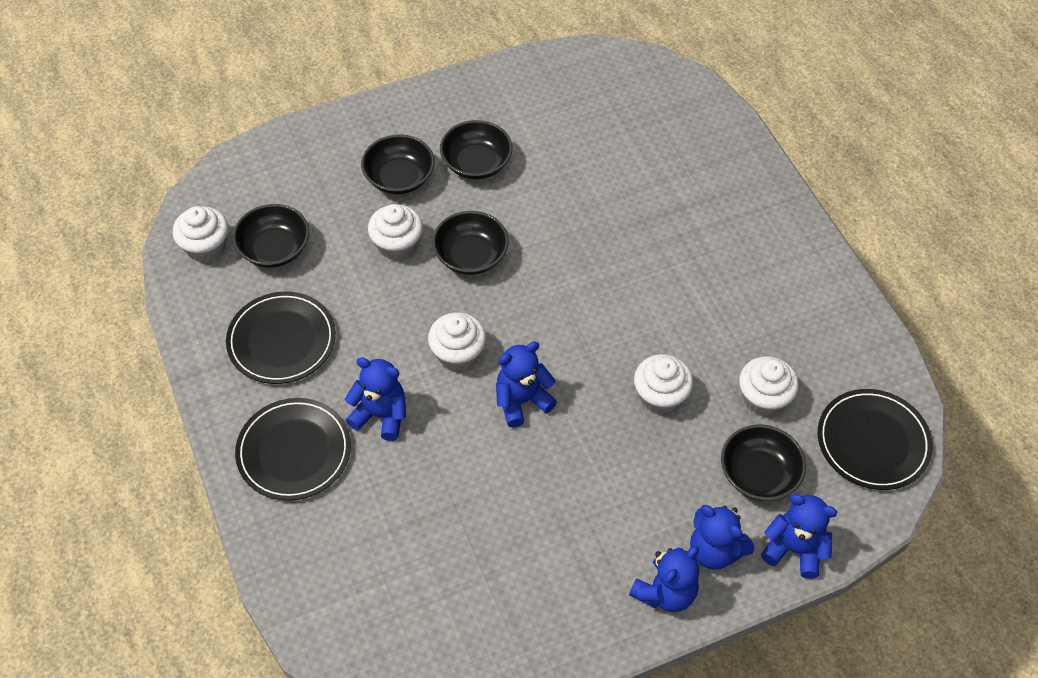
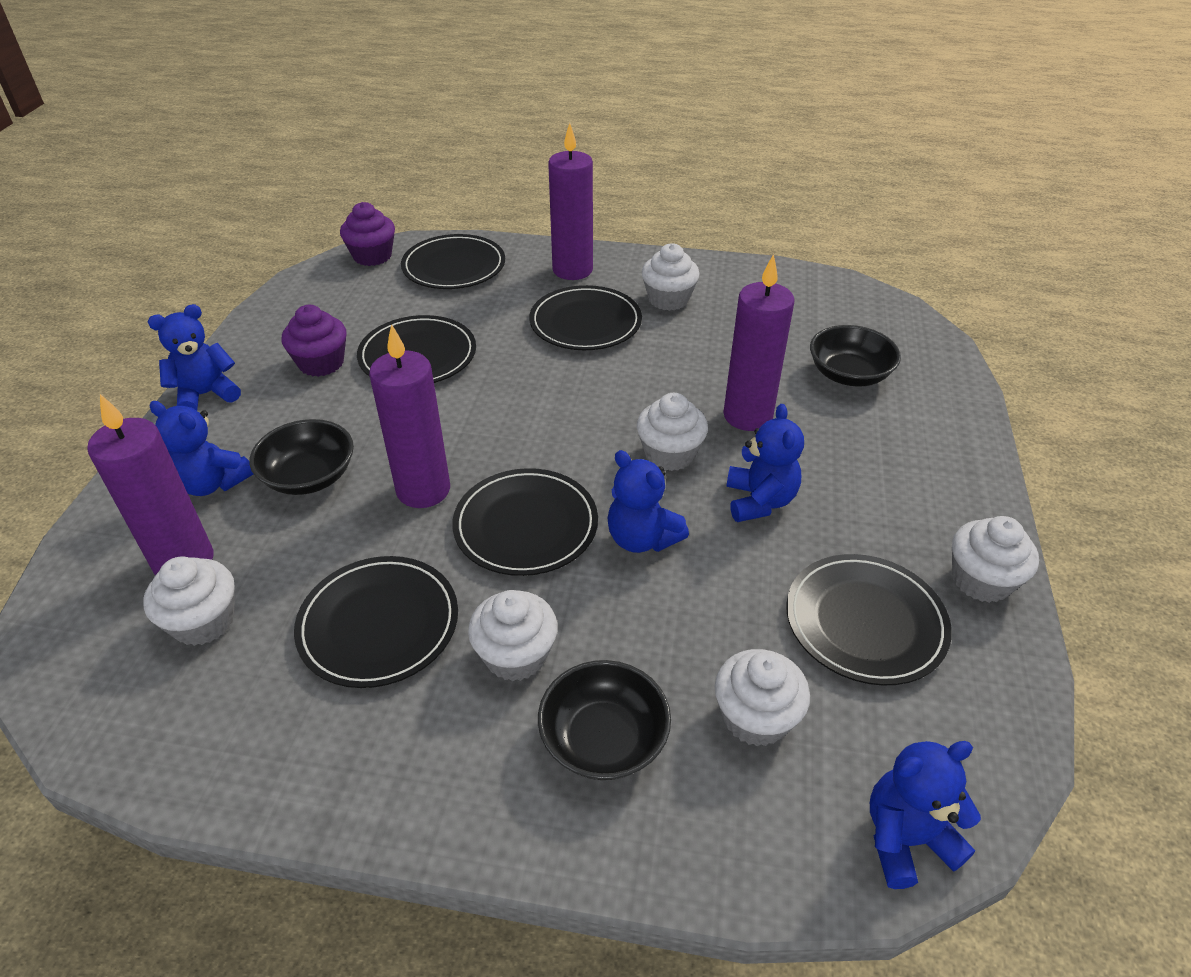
black bowl: 5 -> 3
black plate: 3 -> 6
purple candle: 0 -> 4
purple cupcake: 0 -> 2
white cupcake: 5 -> 6

